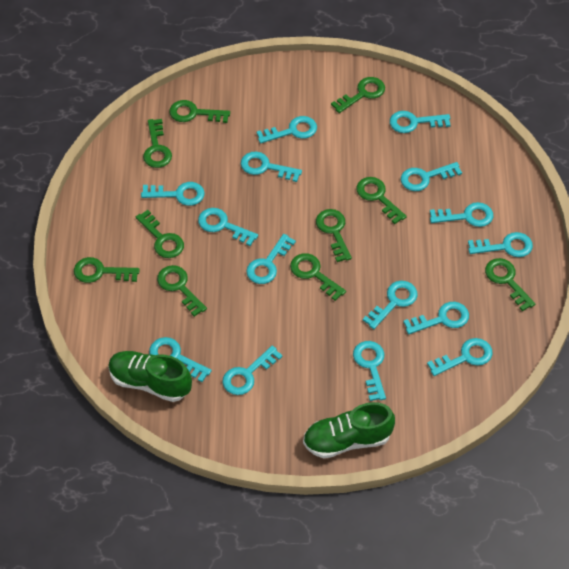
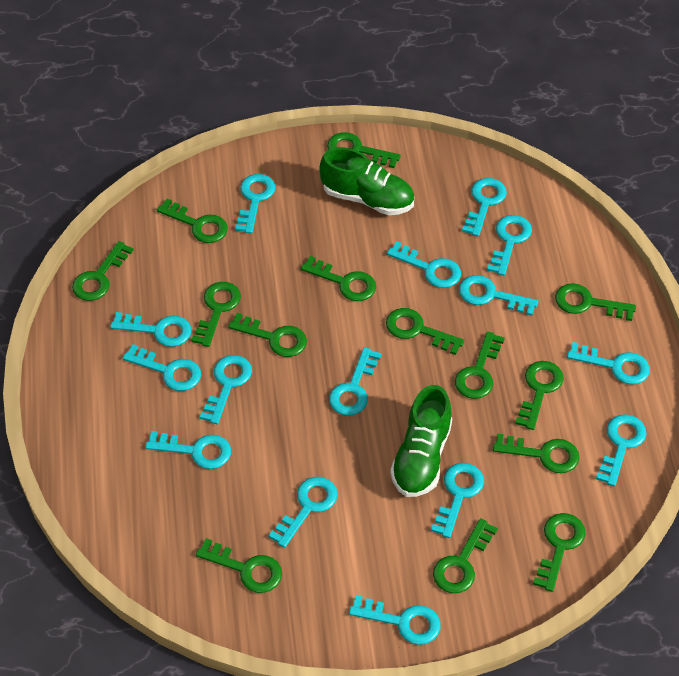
green key: 10 -> 14

